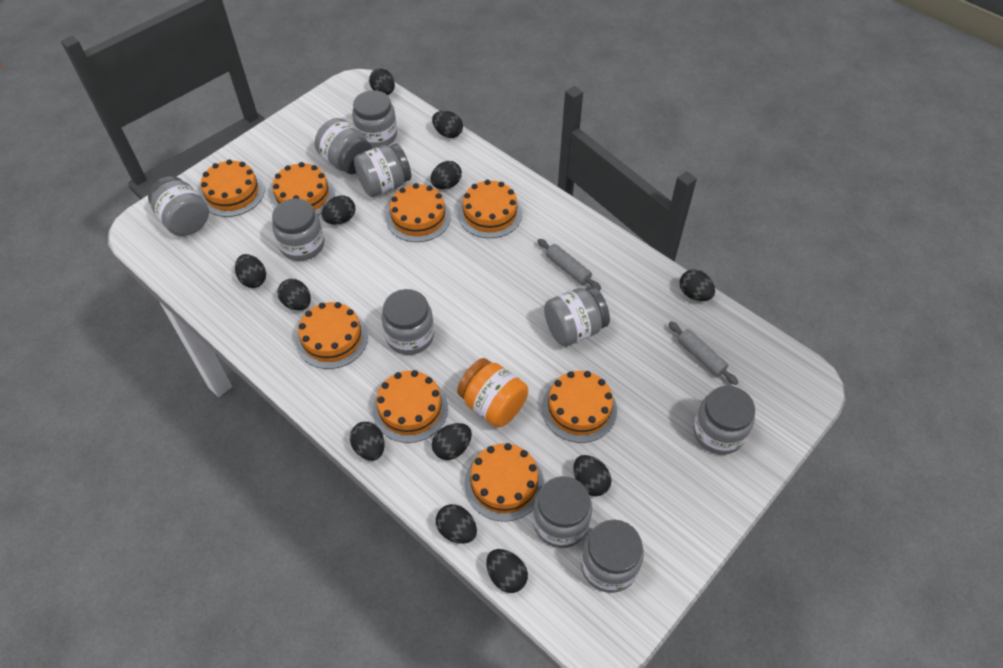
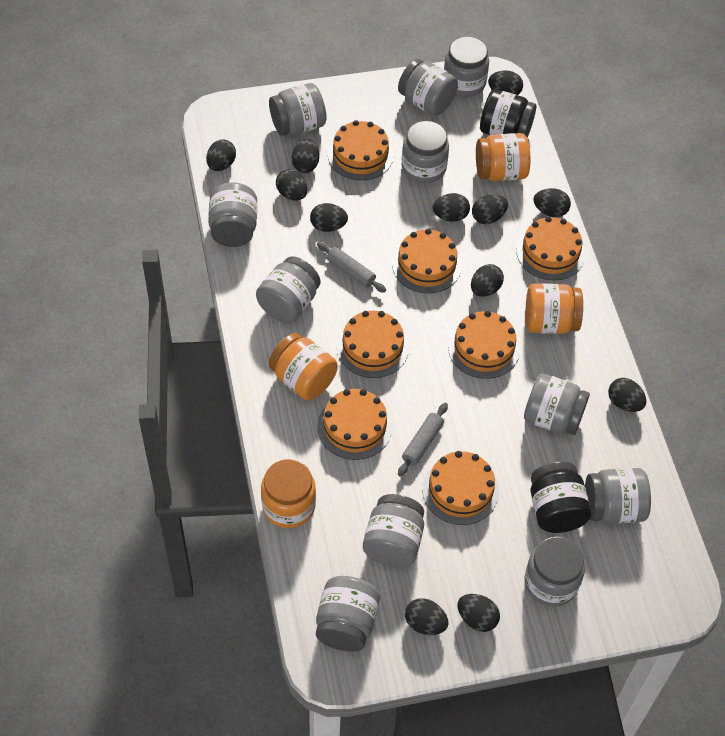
black jar: 0 -> 2
grey jar: 10 -> 11
orange cake: 8 -> 7
orange jar: 1 -> 4

